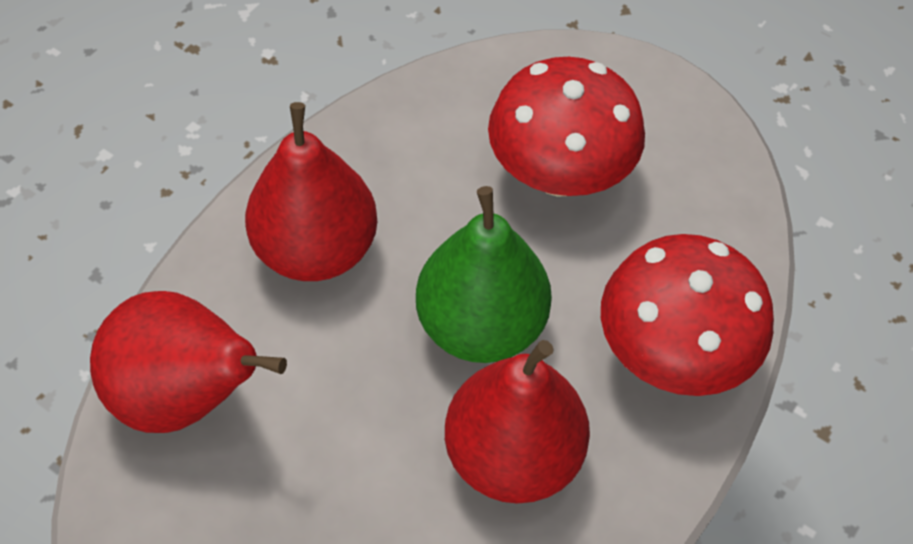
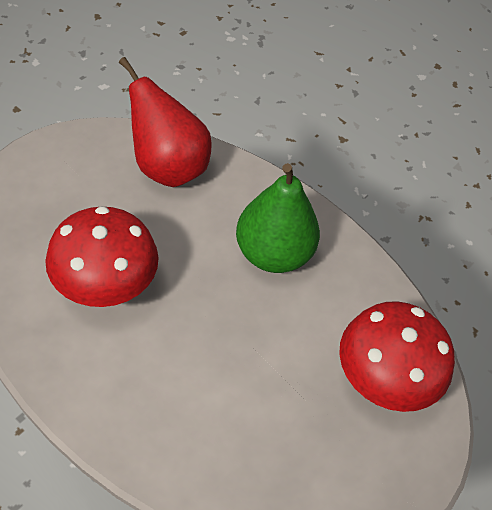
red pear: 3 -> 1

